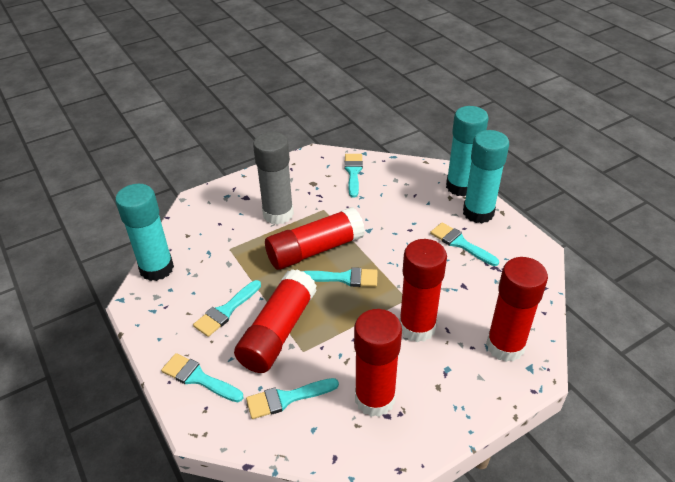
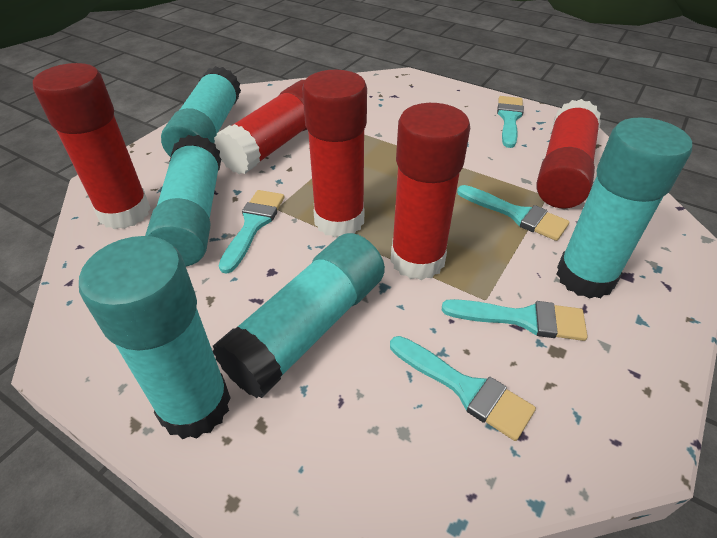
grey glue stick: 1 -> 0
turquoise brush: 6 -> 5
turquoise glue stick: 3 -> 5

